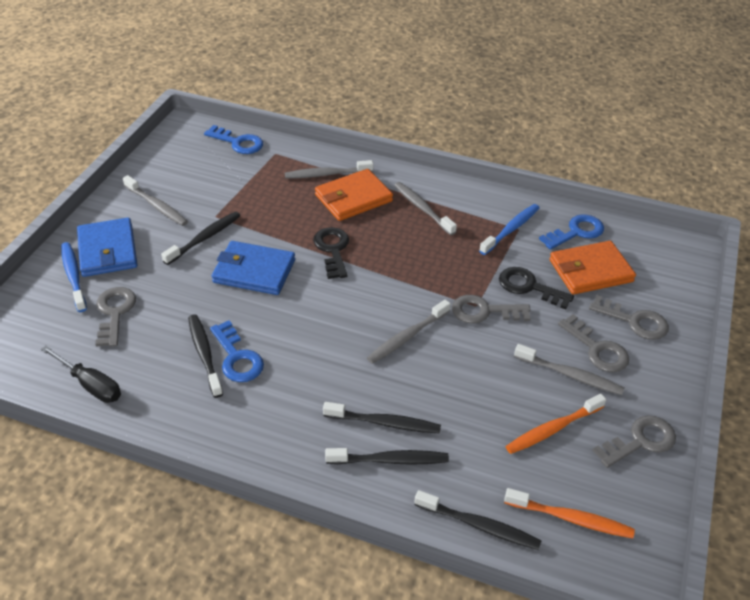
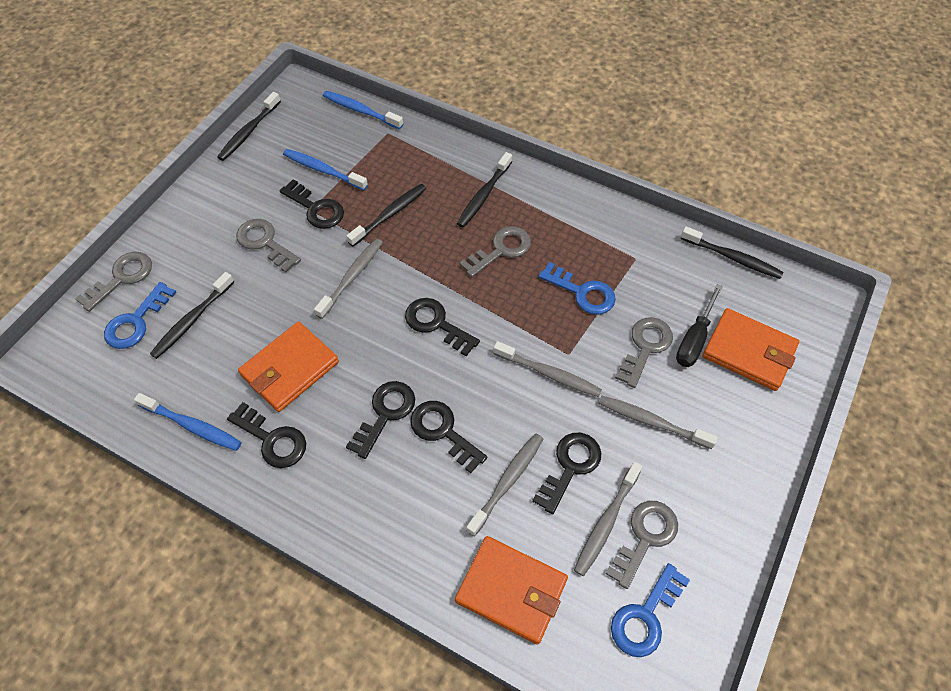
black key: 2 -> 6
blue toothbrush: 2 -> 3
blue wallet: 2 -> 0
orange toothbrush: 2 -> 0
orange wallet: 2 -> 3

